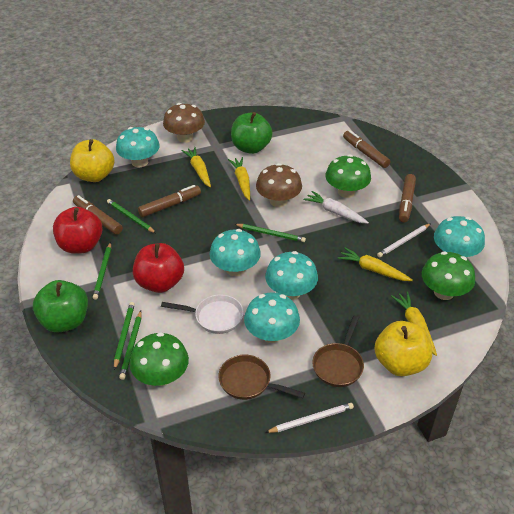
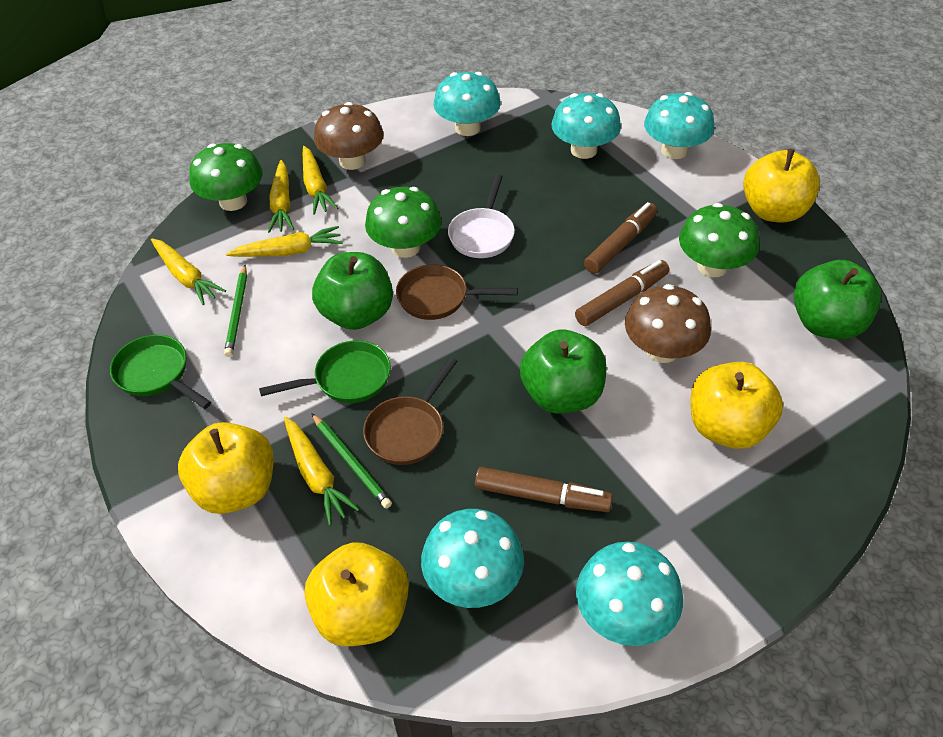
brown marker: 4 -> 3
green apple: 2 -> 3
green pan: 0 -> 2
green pencil: 5 -> 2
red apple: 2 -> 0
white carrot: 1 -> 0
white pencil: 2 -> 0
yellow apple: 2 -> 4
yellow carrot: 4 -> 5

